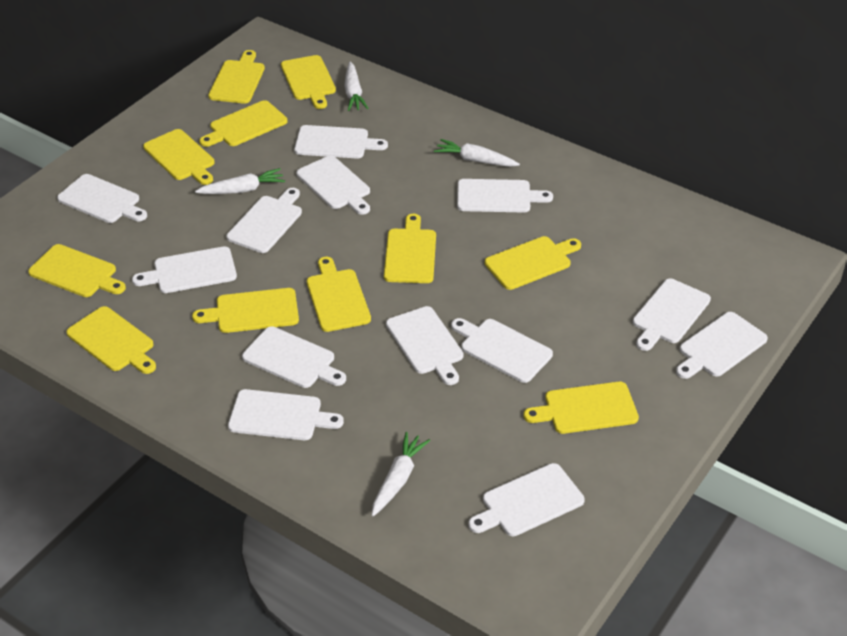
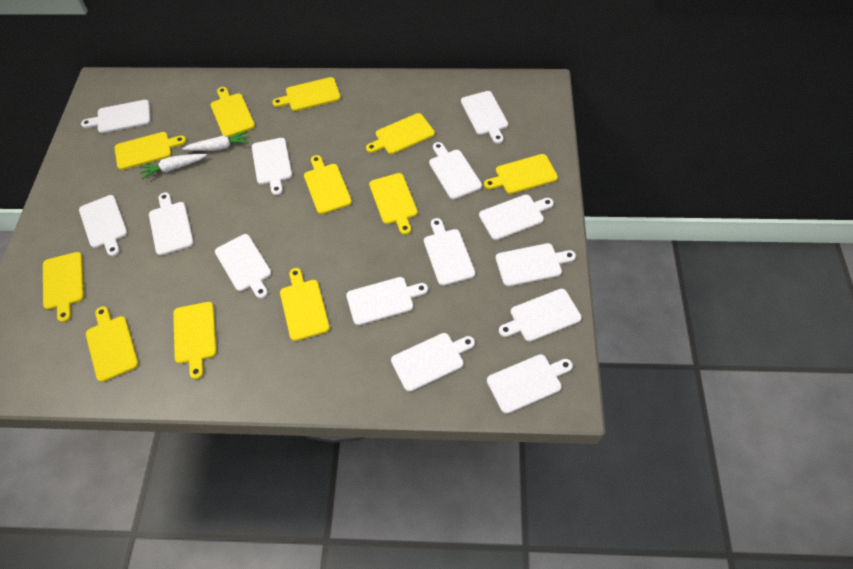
white carrot: 4 -> 2
white cutting board: 13 -> 14

